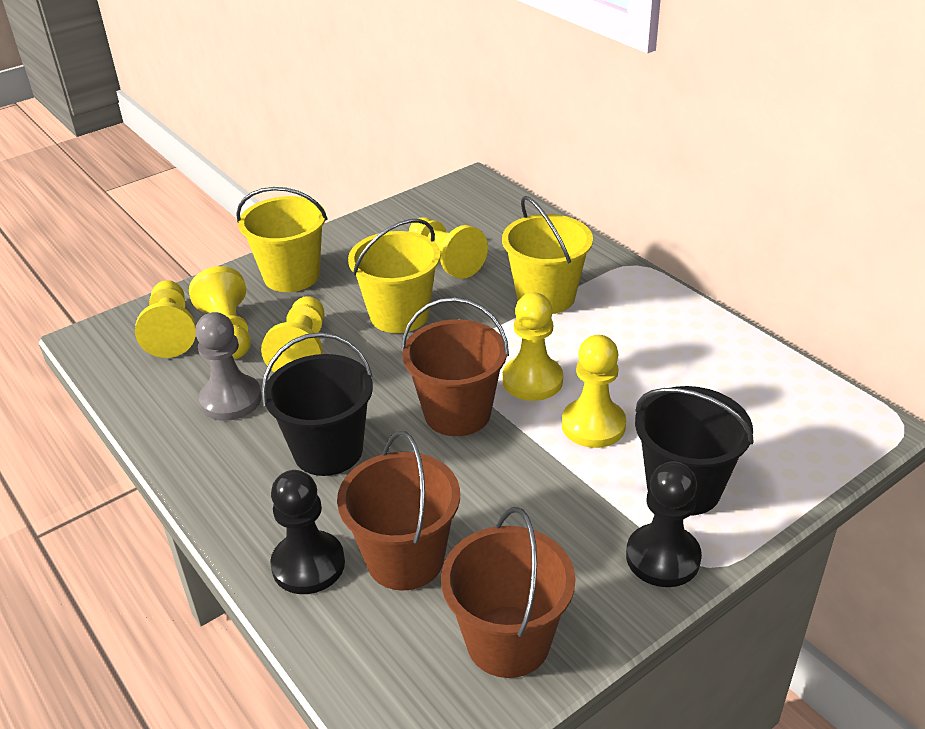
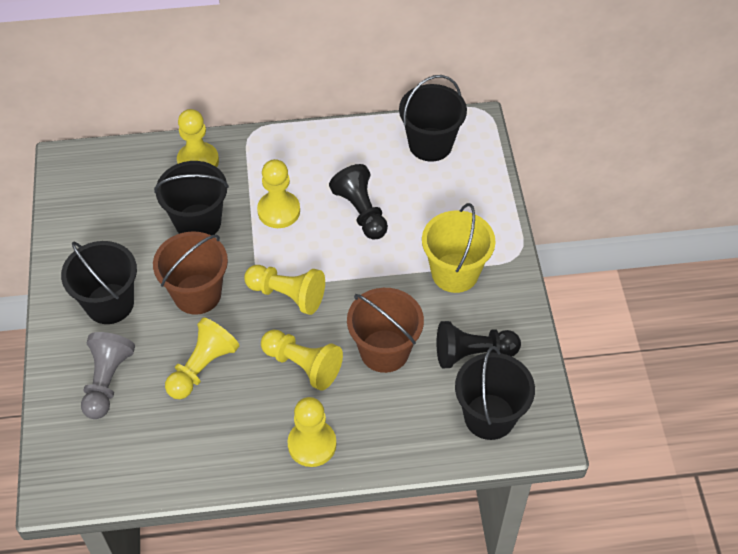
black bucket: 2 -> 4
brown bucket: 3 -> 2
yellow bucket: 3 -> 1

